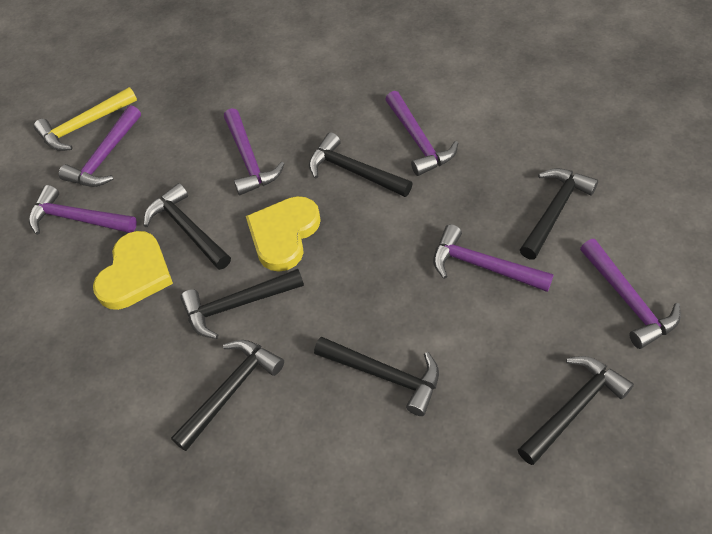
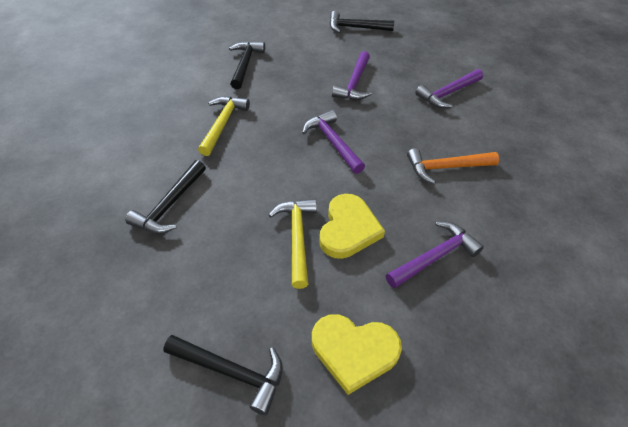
black hammer: 7 -> 4
orange hammer: 0 -> 1
purple hammer: 6 -> 4
yellow hammer: 1 -> 2

